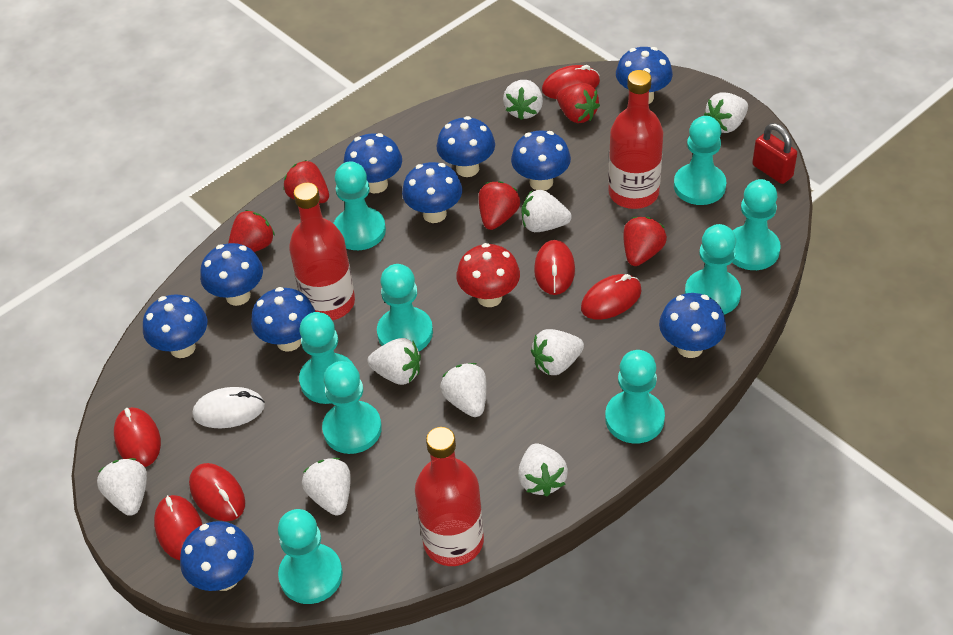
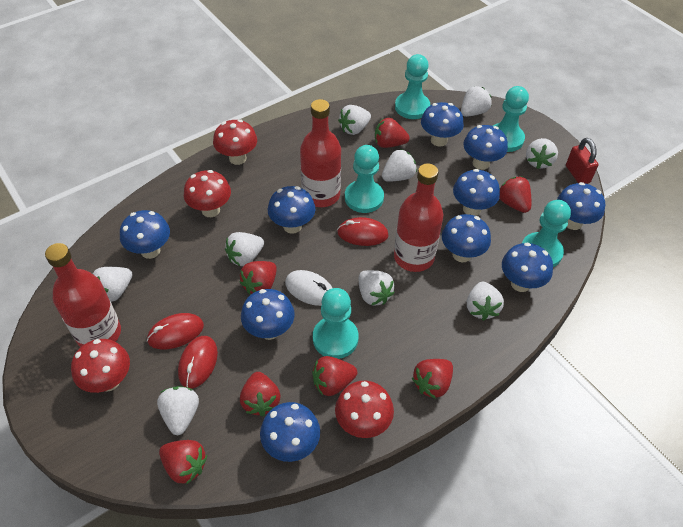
red mouse: 6 -> 3
red mushroom: 1 -> 4
red strawberry: 5 -> 7
turquoise pawn: 9 -> 5

